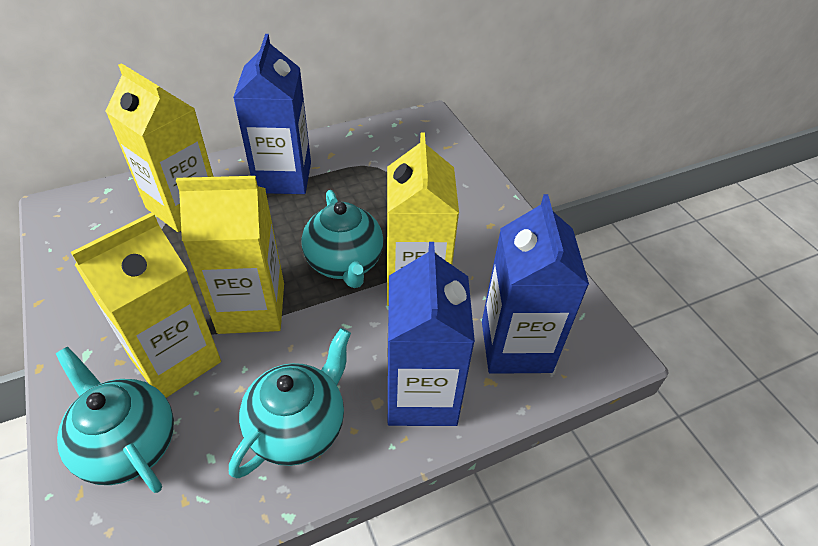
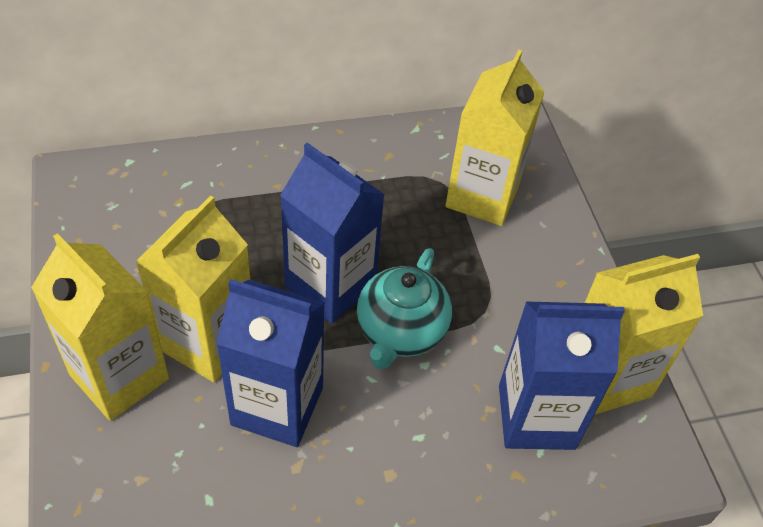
turquoise teapot: 3 -> 1

